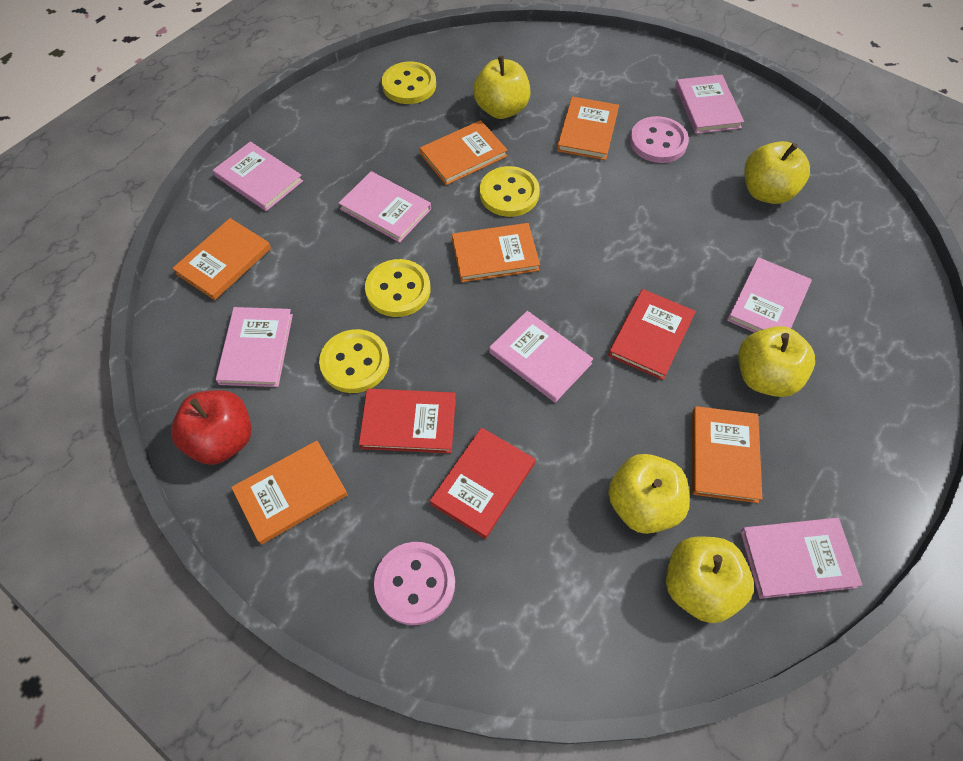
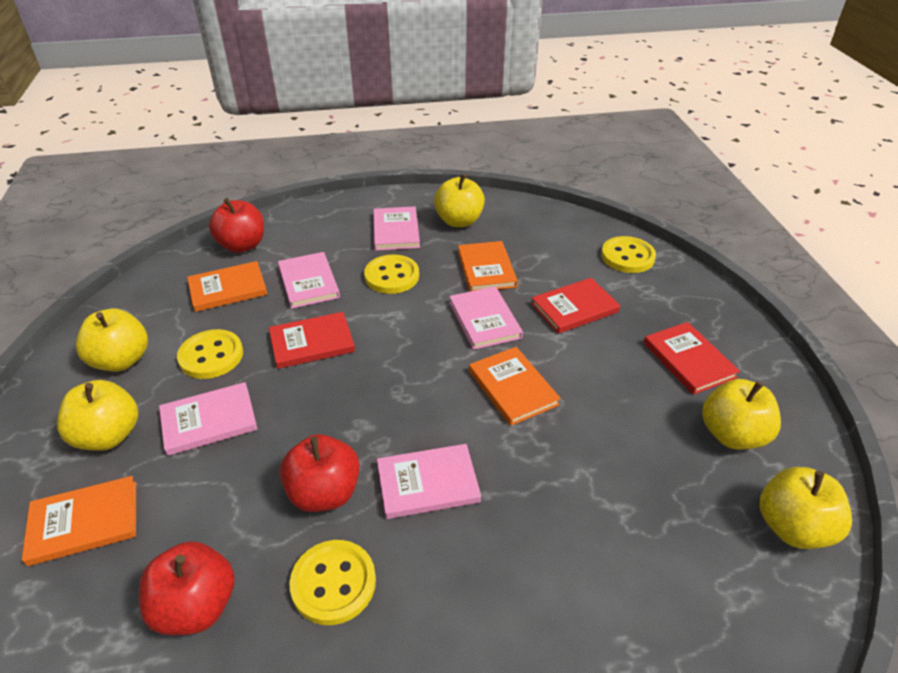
orange book: 6 -> 4
pink book: 7 -> 5
pink button: 2 -> 0
red apple: 1 -> 3

